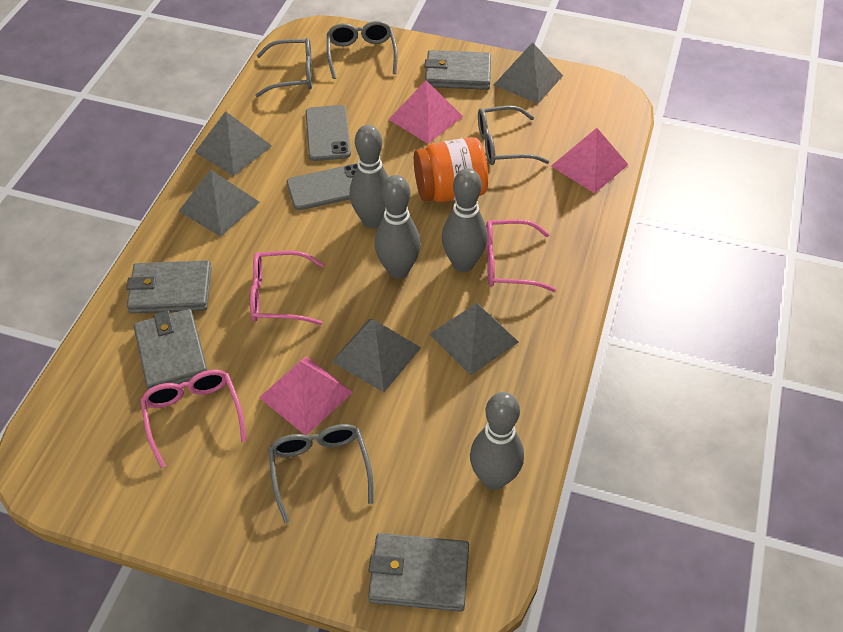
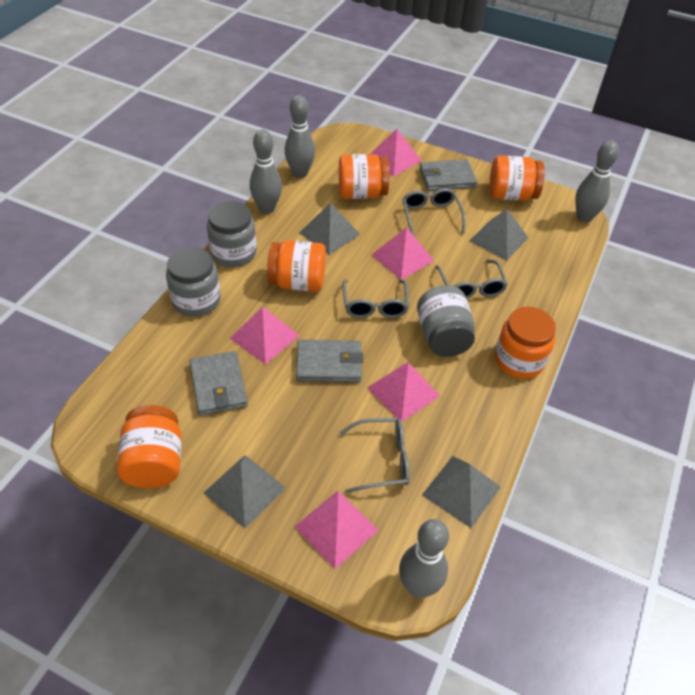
grey jar: 0 -> 3
grey phone: 2 -> 0
grey pyramid: 5 -> 4
grey wallet: 4 -> 3
orange jar: 1 -> 5
pink glasses: 3 -> 0
pink pyramid: 3 -> 5

